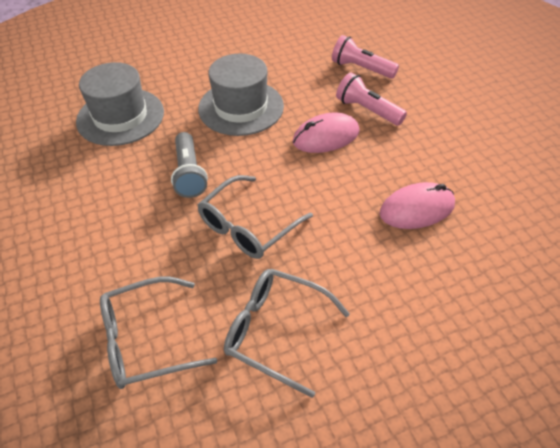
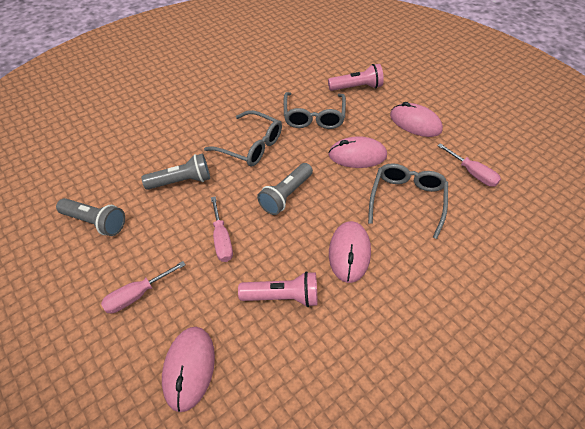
grey flashlight: 1 -> 3
grey hat: 2 -> 0
pink mouse: 2 -> 4
pink screwdriver: 0 -> 3

